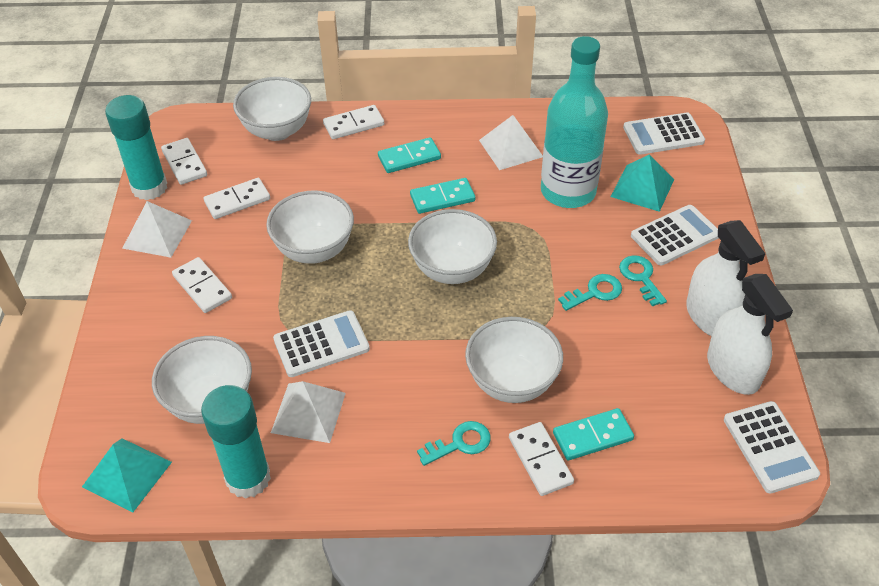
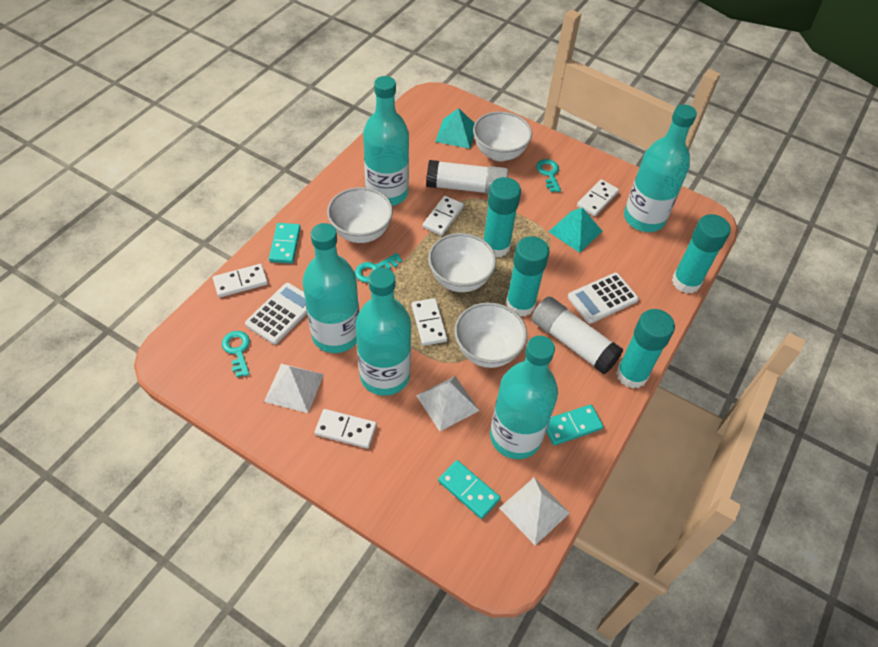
turquoise bottle: 1 -> 5
turquoise glue stick: 2 -> 4
white bowl: 5 -> 4
white calculator: 4 -> 2
white glue stick: 0 -> 2
white spray bottle: 2 -> 0

